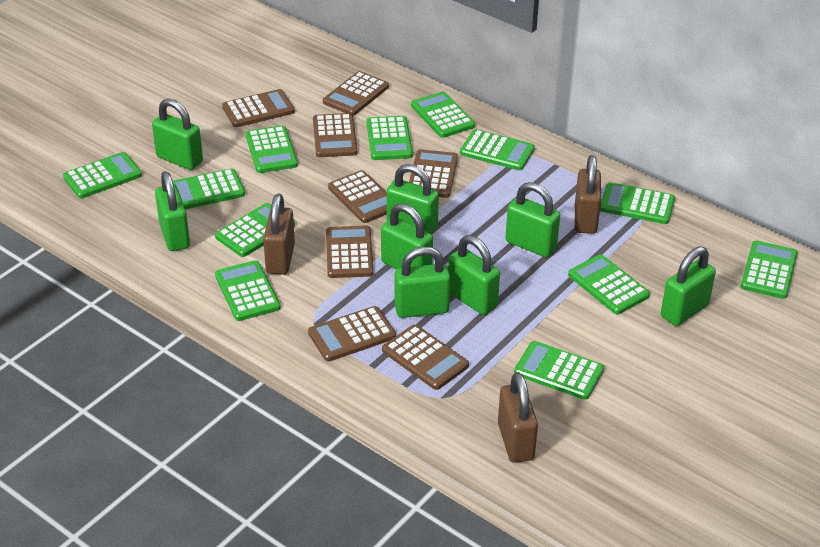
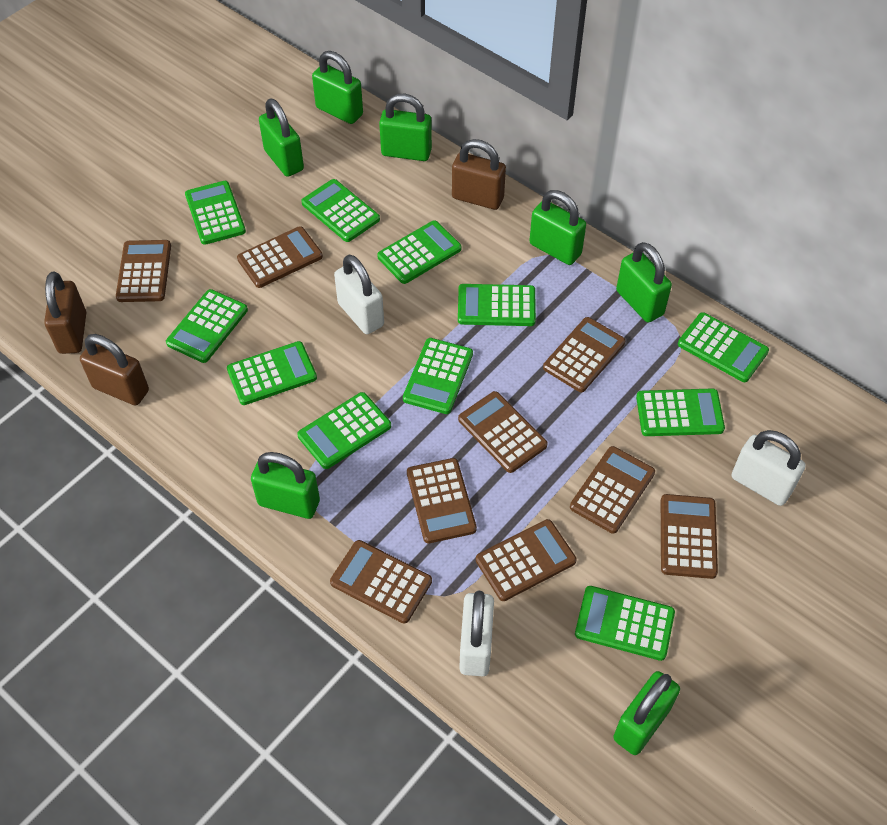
brown calculator: 8 -> 9
green calculator: 12 -> 11
green padlock: 8 -> 7
white padlock: 0 -> 3

